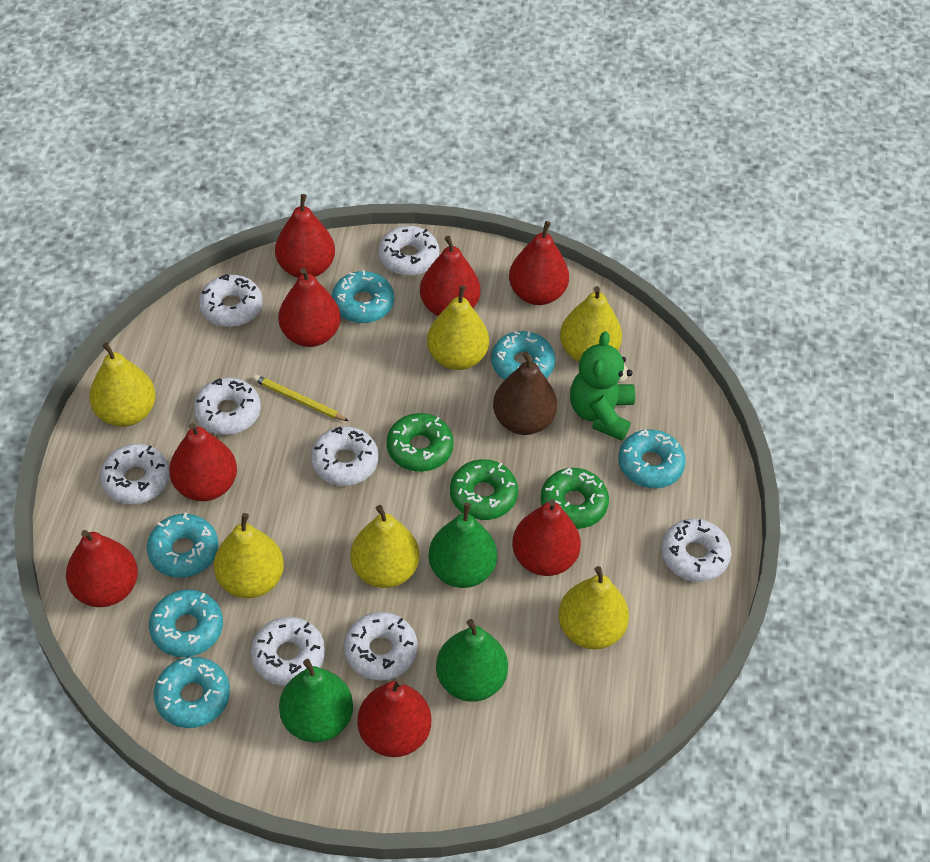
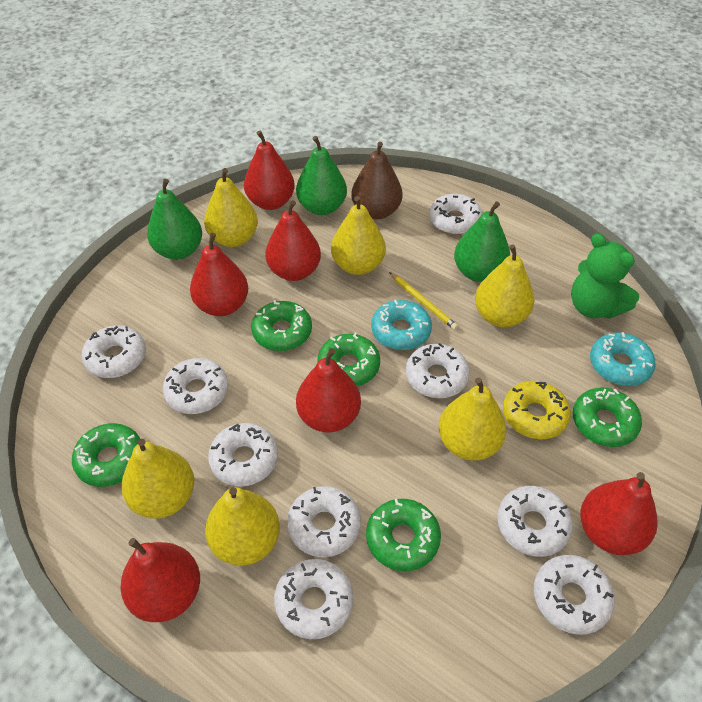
green donut: 3 -> 5
red pear: 8 -> 6
turquoise donut: 6 -> 2
white donut: 8 -> 9
yellow donut: 0 -> 1

